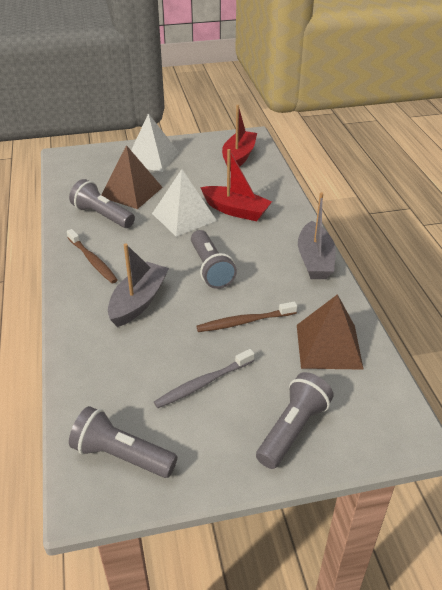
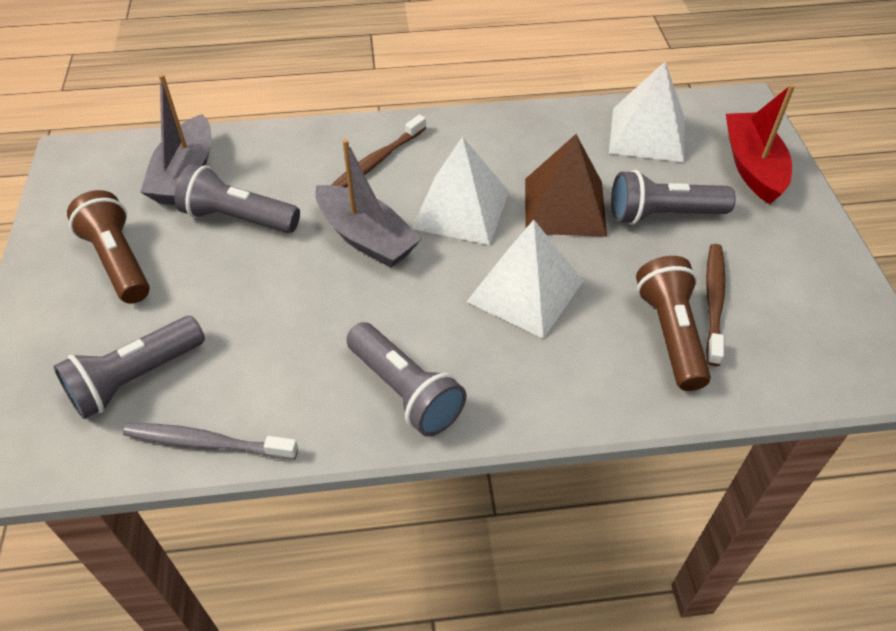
brown flashlight: 0 -> 2
brown pyramid: 2 -> 1
red boat: 2 -> 1
white pyramid: 2 -> 3

